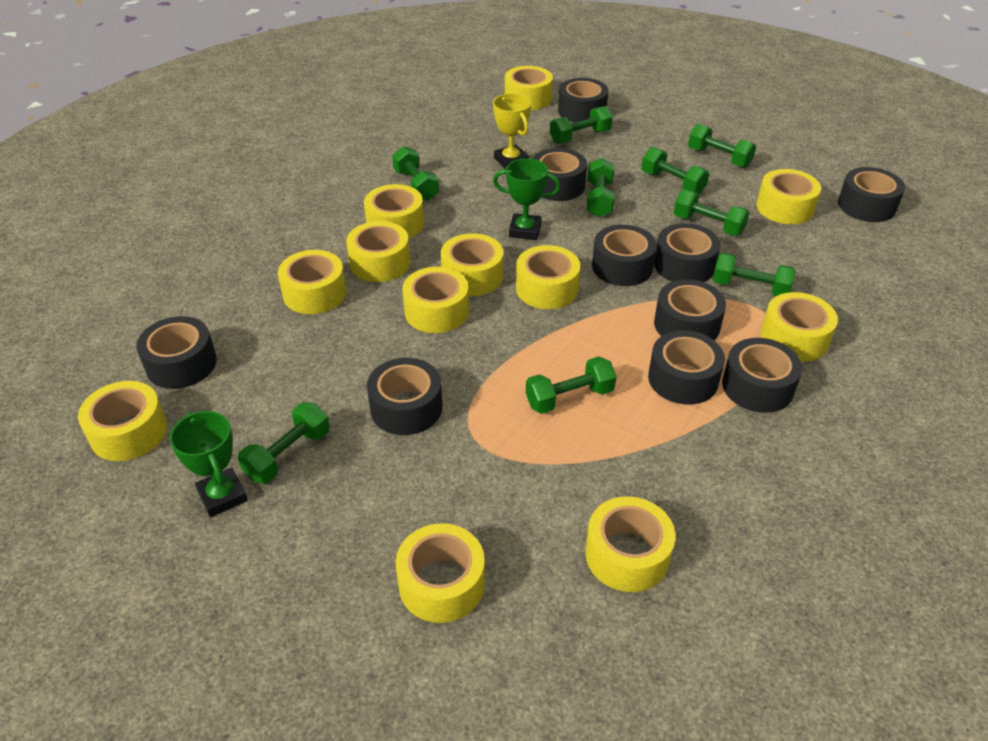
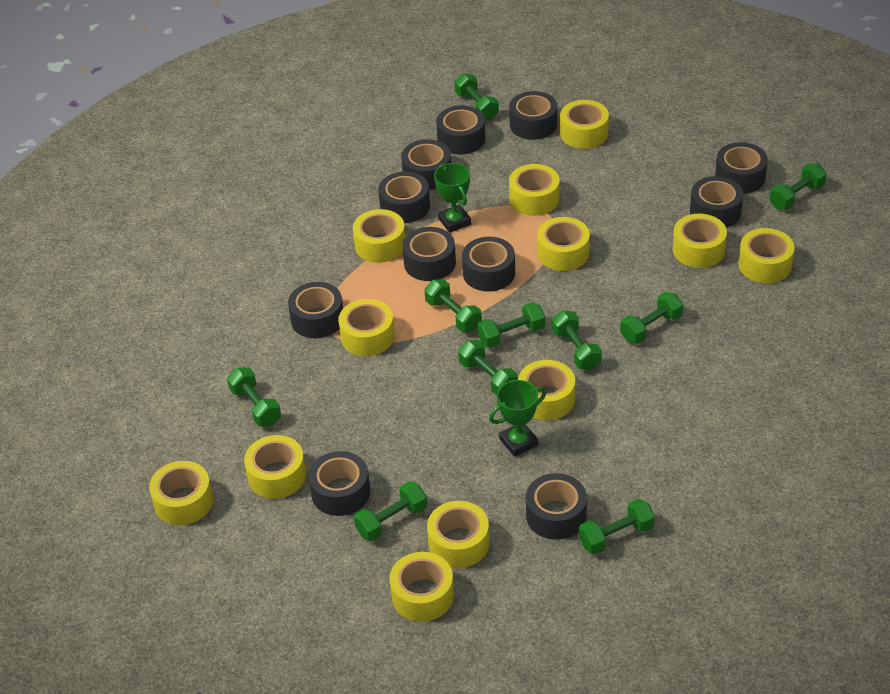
black tape: 10 -> 11
green dumbbell: 9 -> 10
yellow trophy: 1 -> 0

